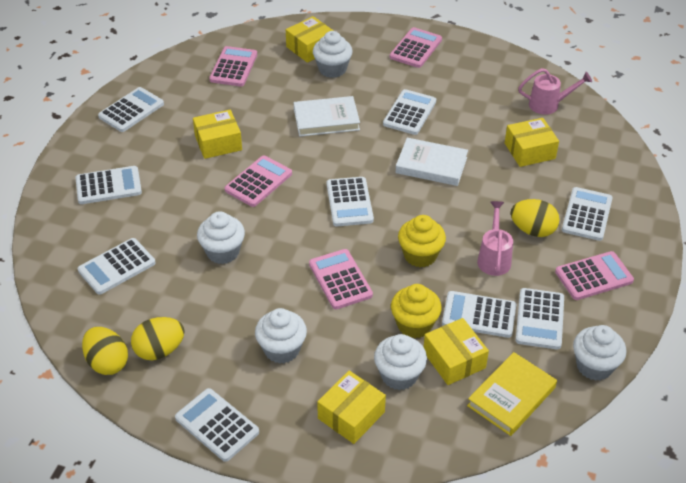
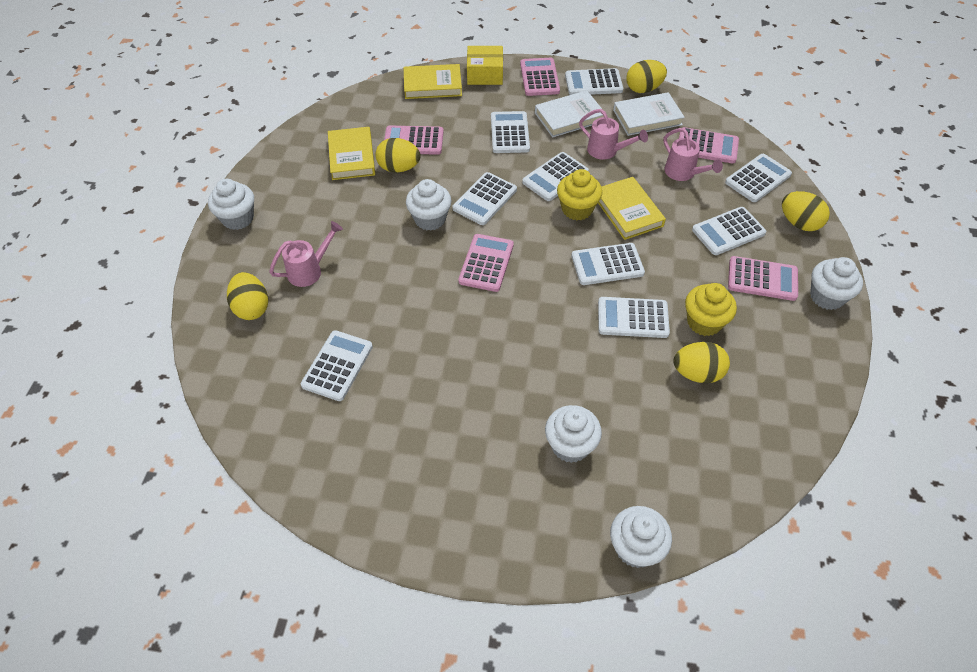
pink watering can: 2 -> 3
yellow book: 1 -> 3
yellow box: 5 -> 1
yellow egg: 3 -> 5

